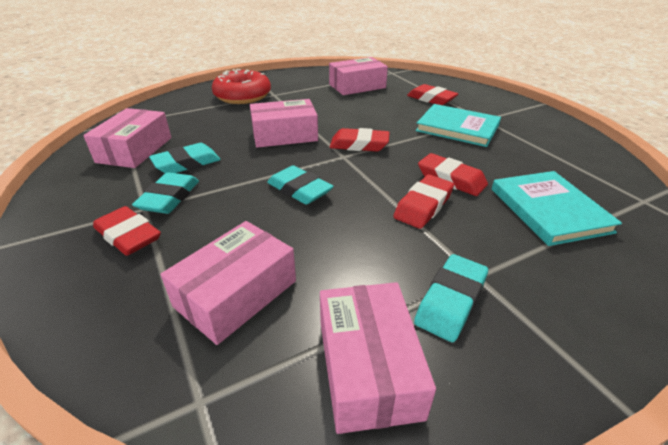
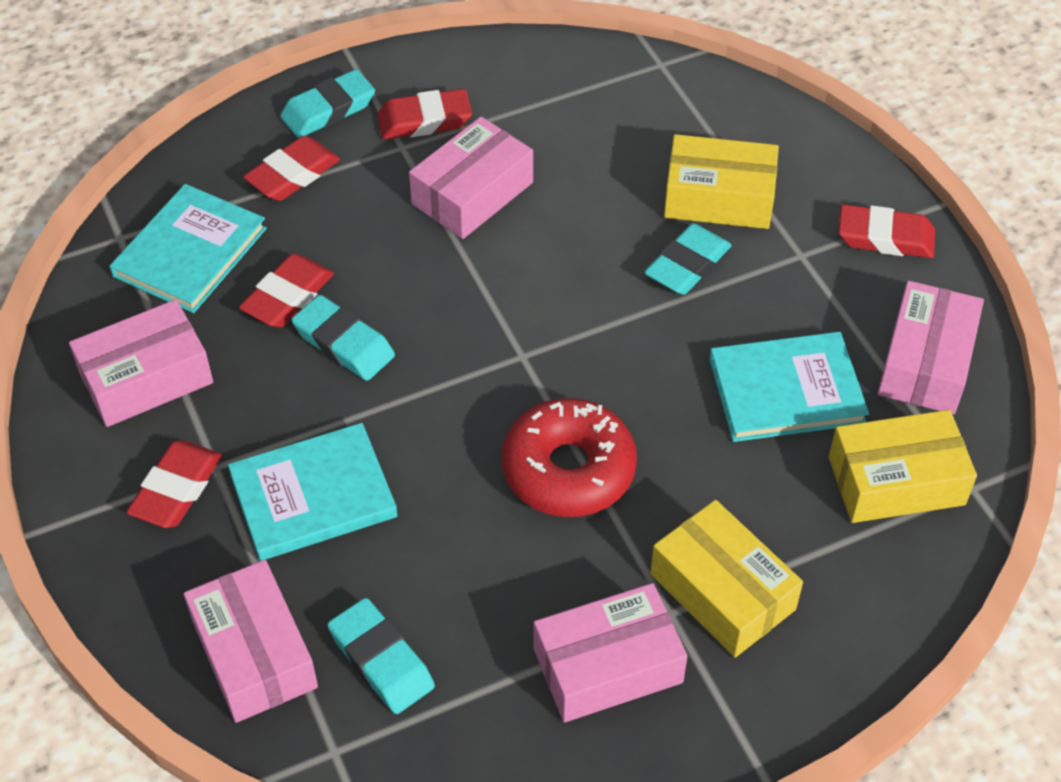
turquoise book: 2 -> 3
yellow box: 0 -> 3

